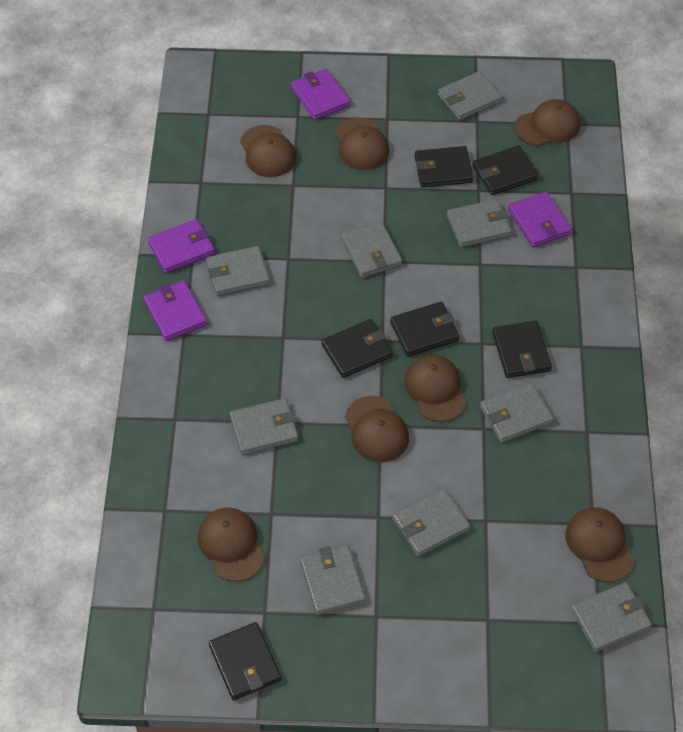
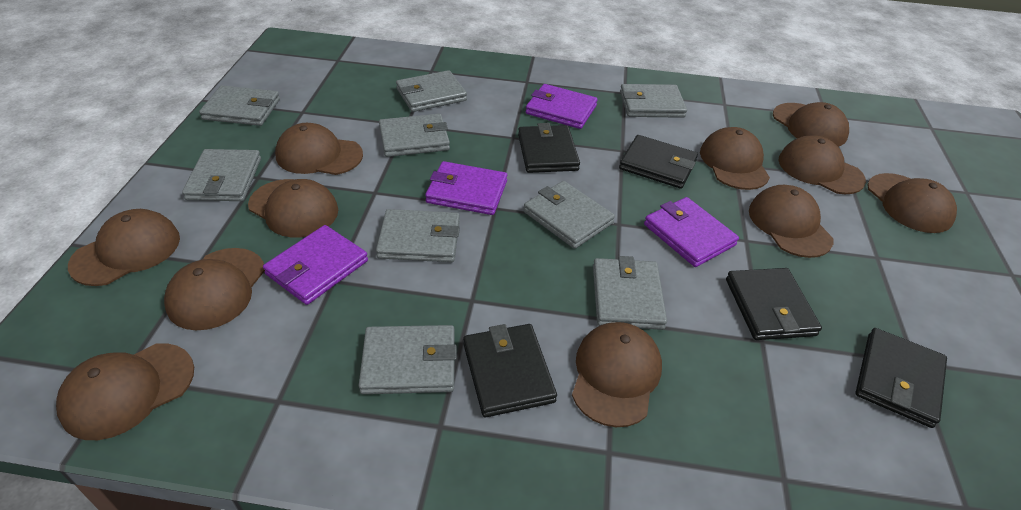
black wallet: 6 -> 5
brown cap: 7 -> 11

